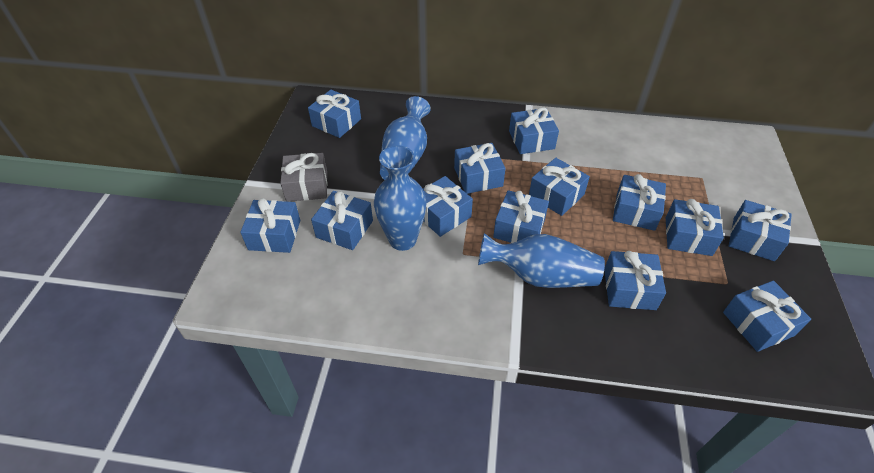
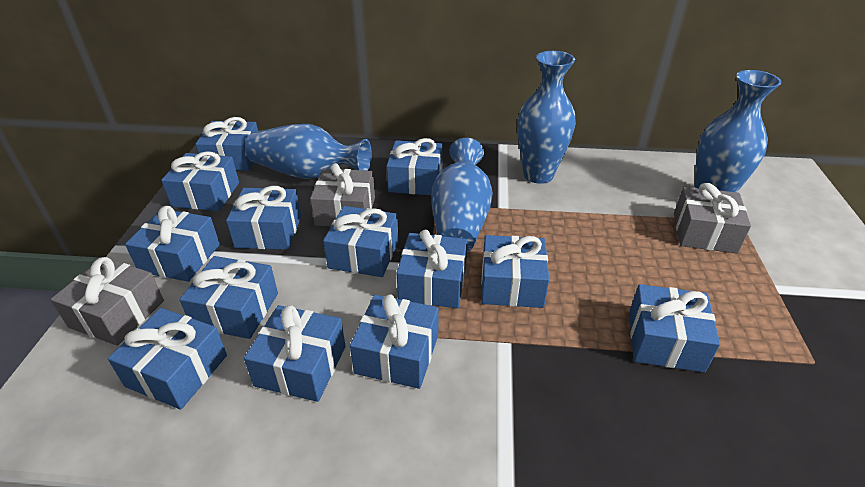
blue vase: 3 -> 4
grey gift: 1 -> 3

